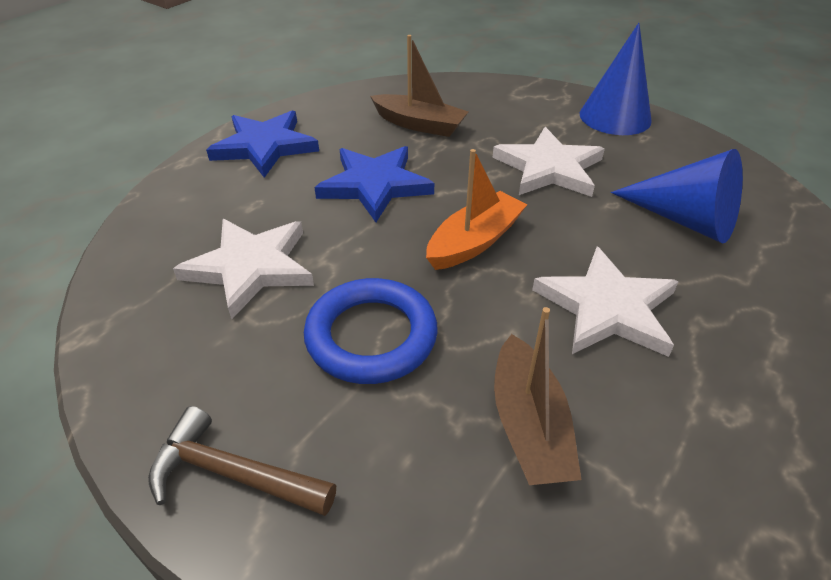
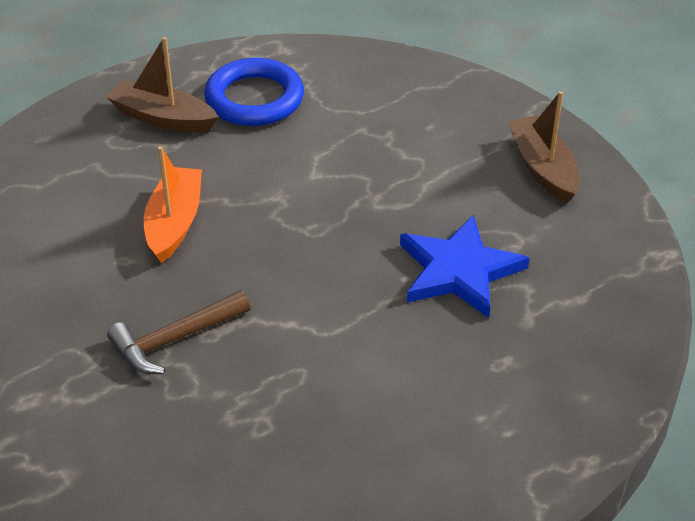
blue cone: 2 -> 0
blue star: 2 -> 1
white star: 3 -> 0

